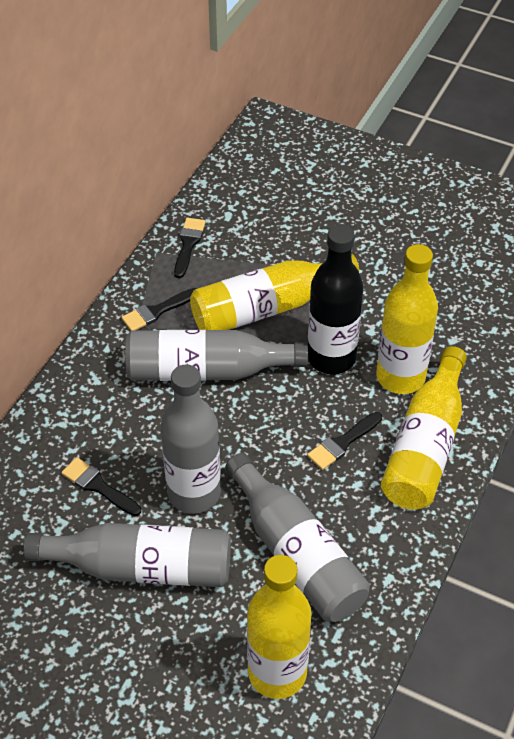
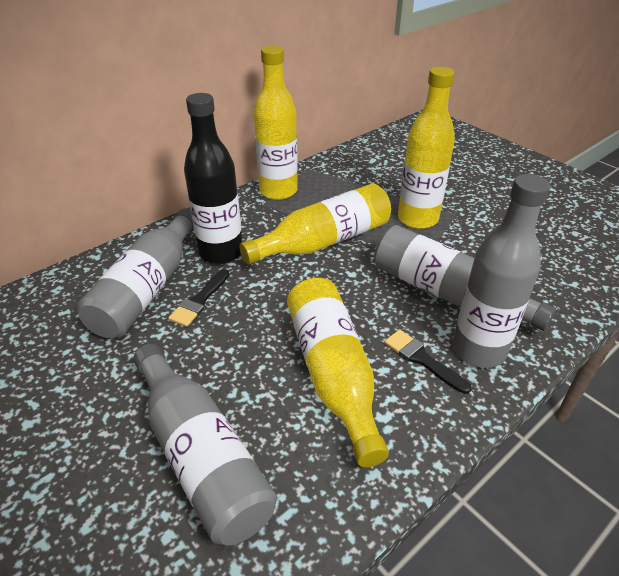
black brush: 4 -> 2

